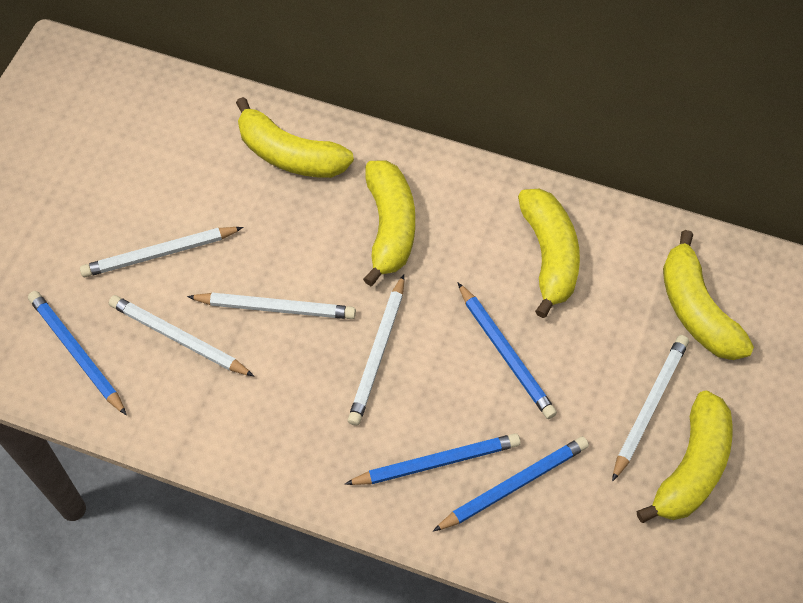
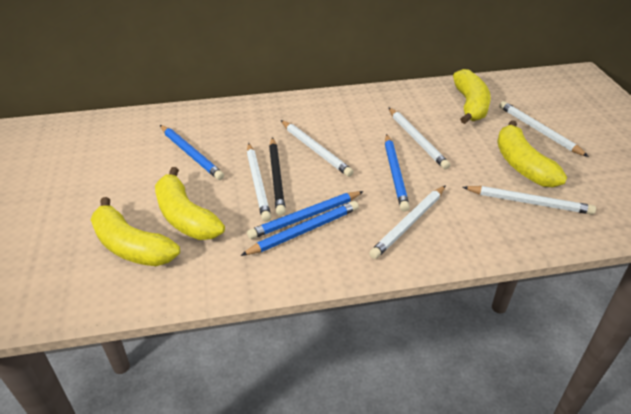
black pencil: 0 -> 1
white pencil: 5 -> 6
yellow banana: 5 -> 4

